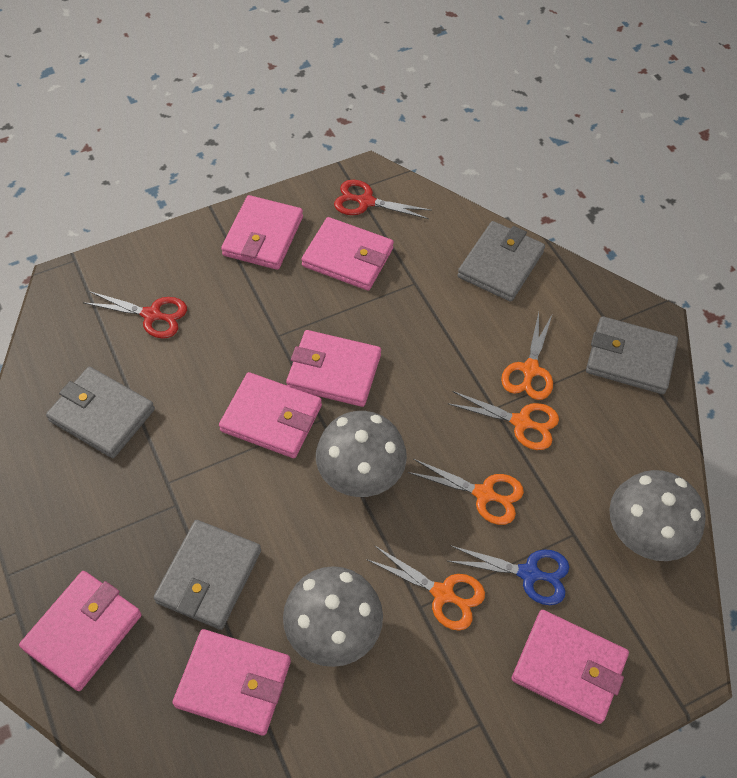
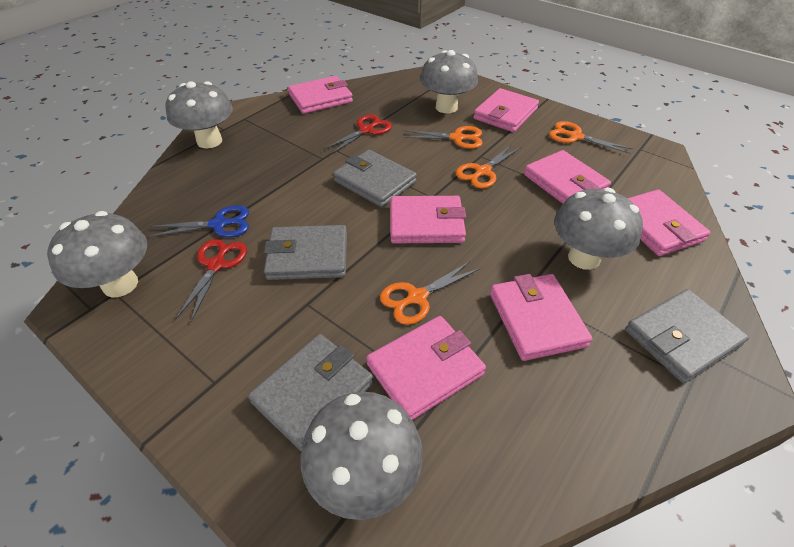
grey mushroom: 3 -> 5

